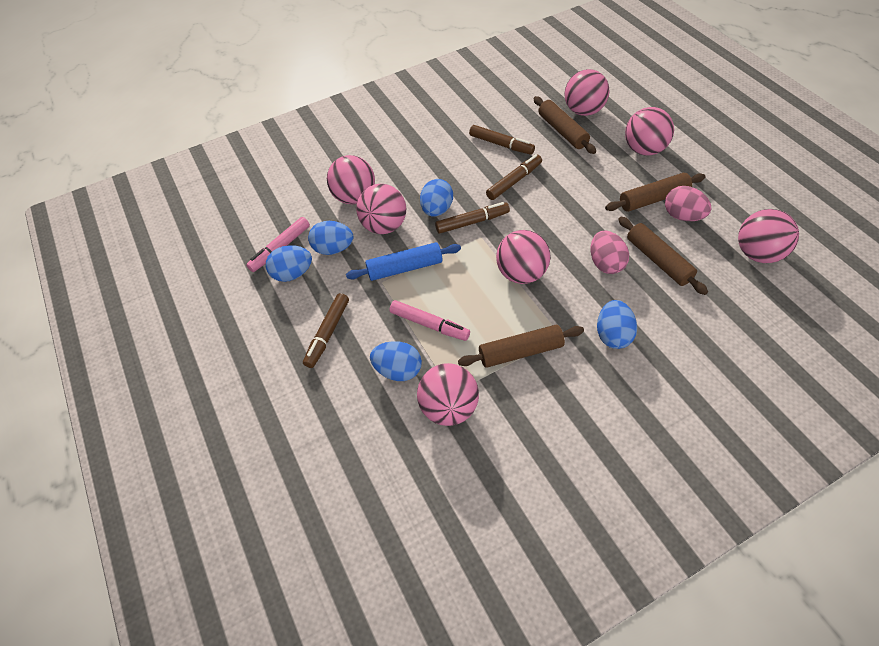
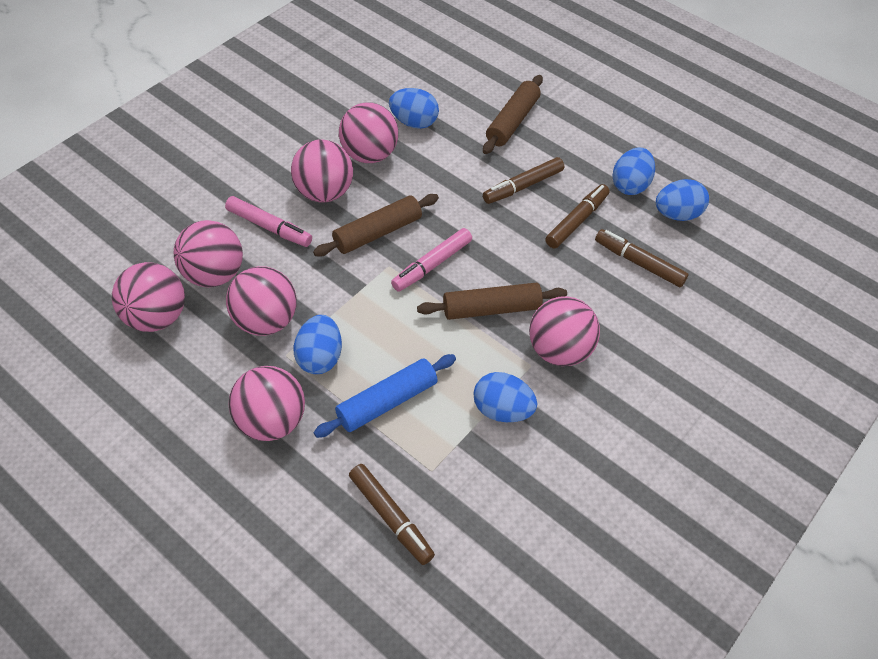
brown rolling pin: 4 -> 3
pink egg: 2 -> 0

